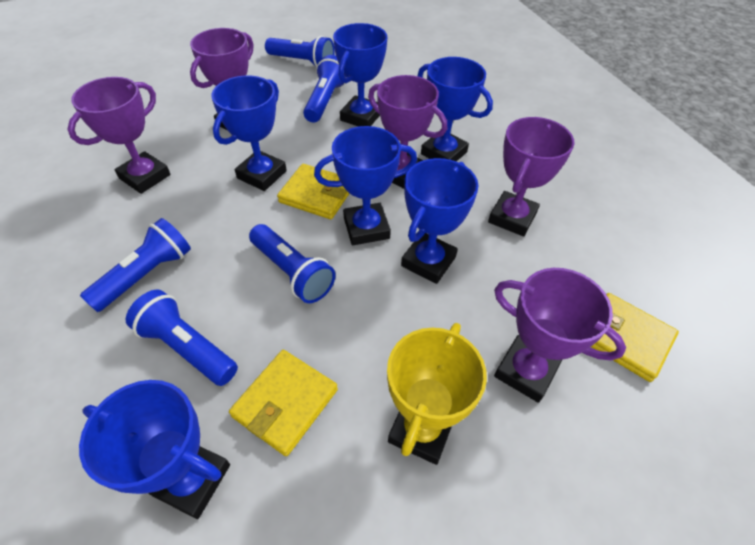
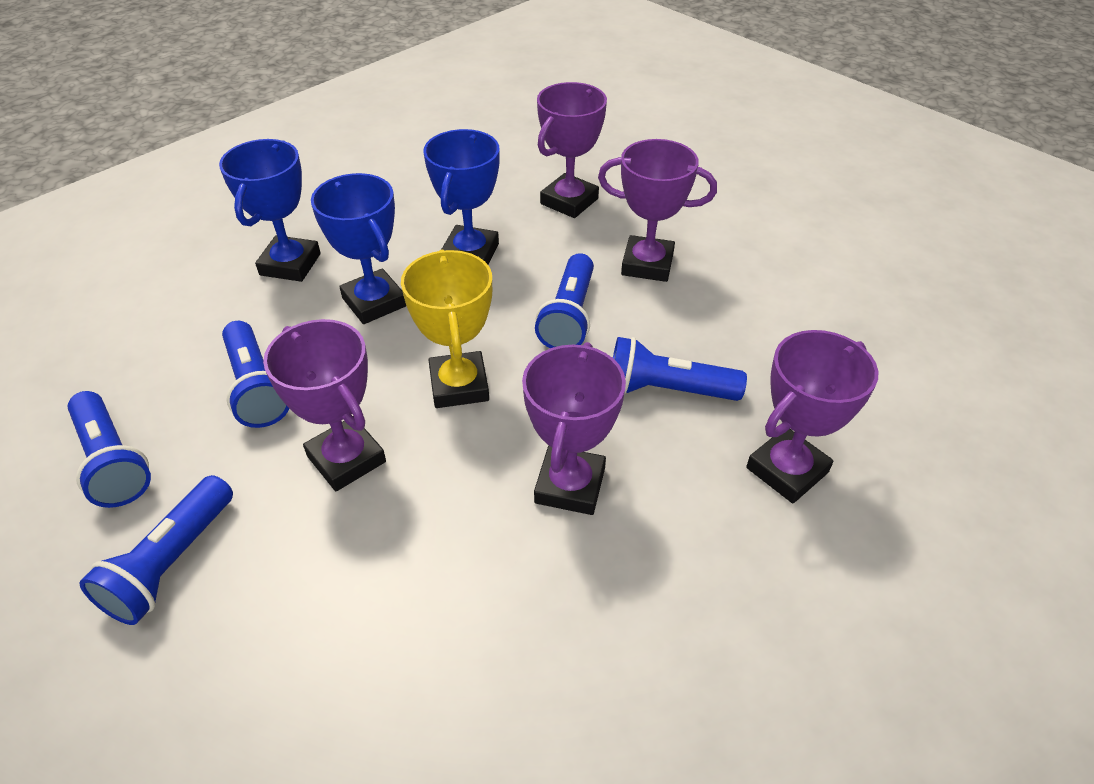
blue trophy: 6 -> 3
yellow wallet: 3 -> 0

